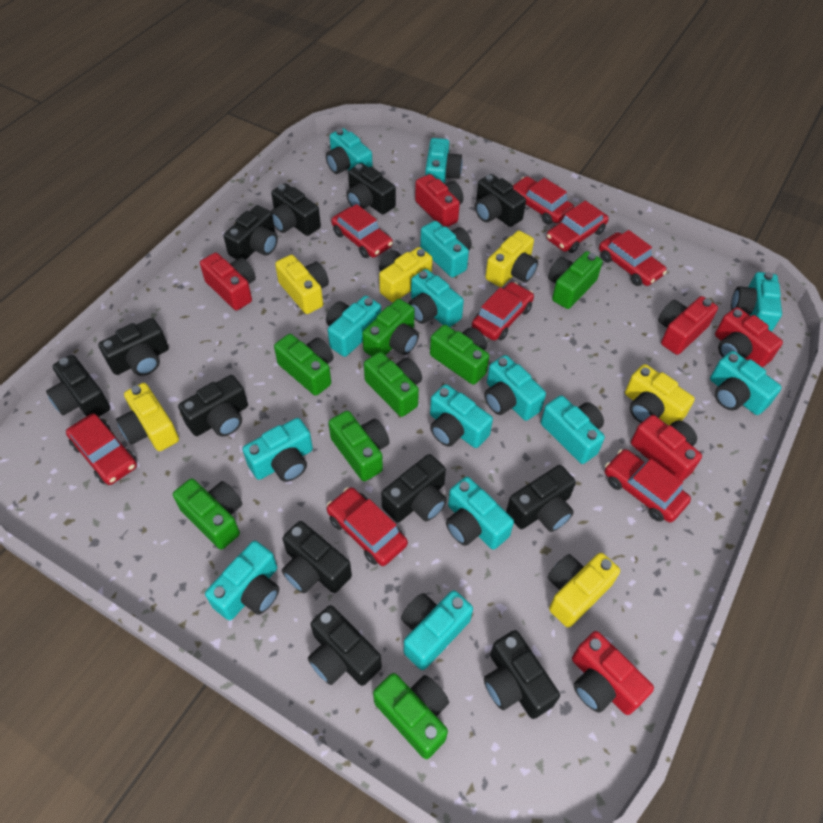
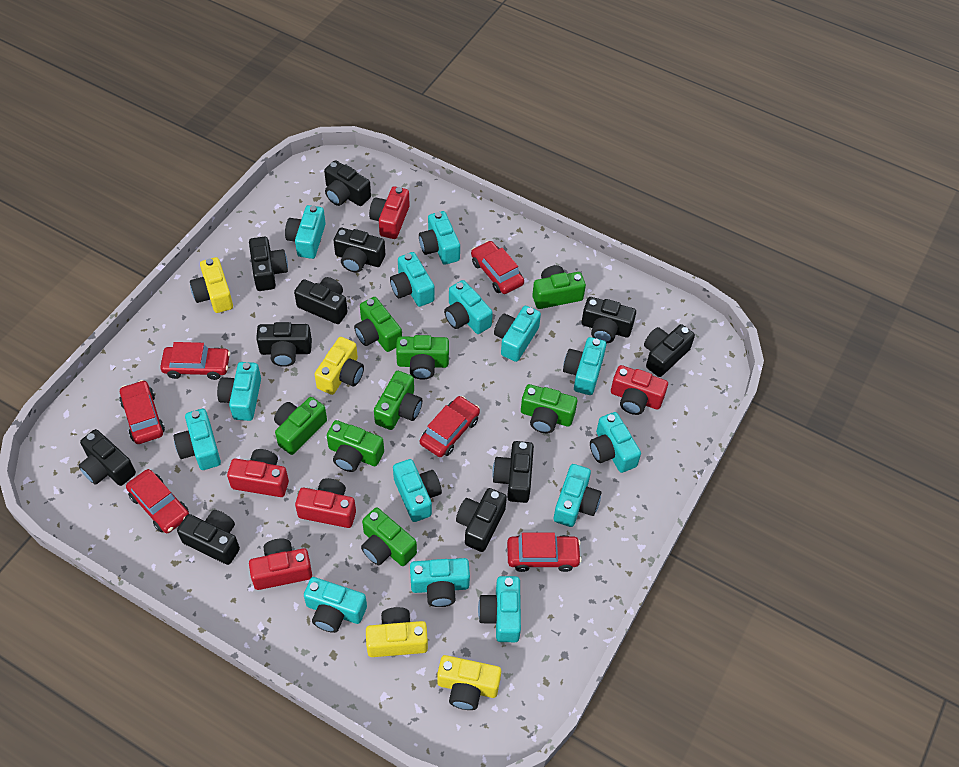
black camera: 12 -> 11
red camera: 6 -> 5
red car: 8 -> 6
yellow camera: 6 -> 4

